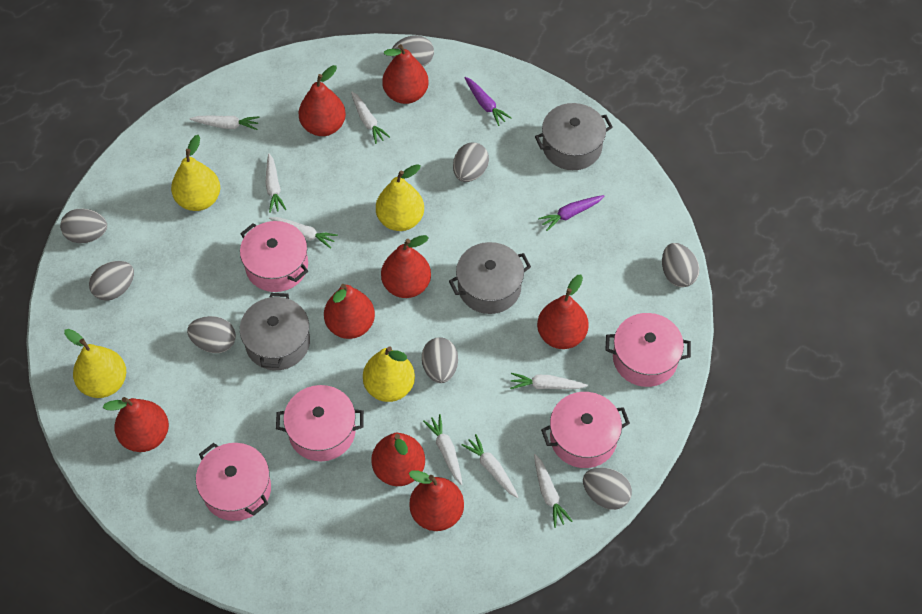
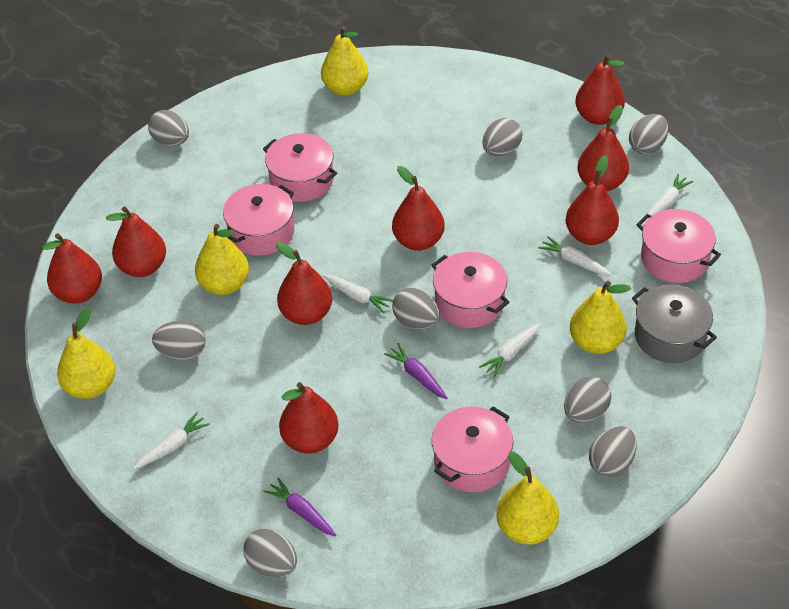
grey pot: 3 -> 1
white carrot: 8 -> 5
yellow pear: 4 -> 5

